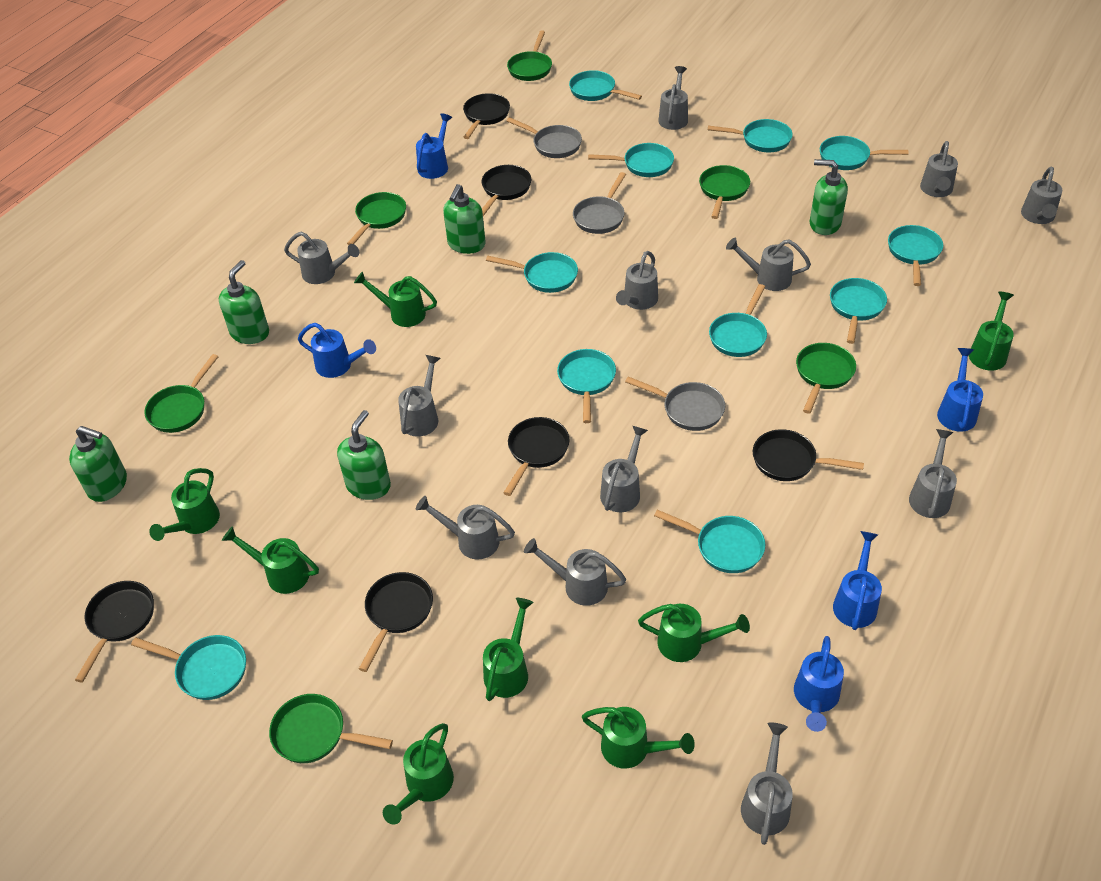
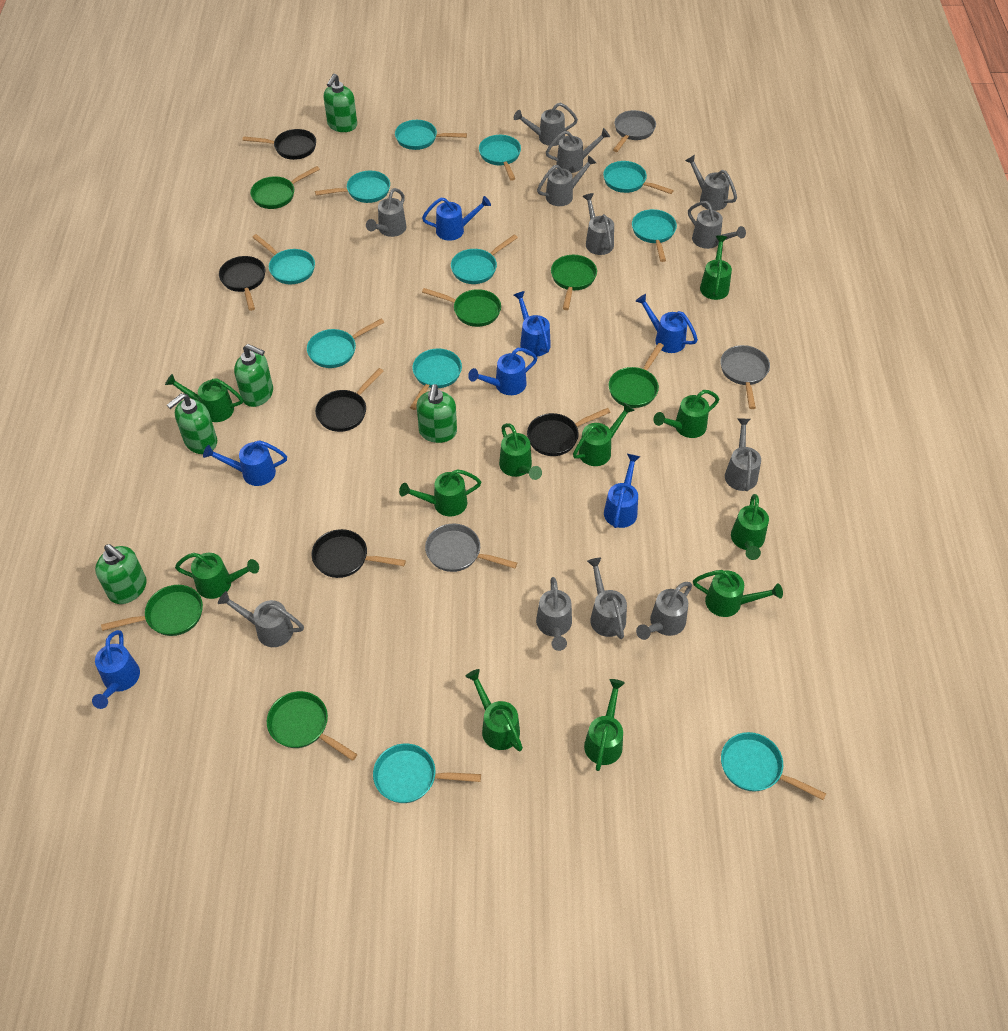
black pan: 6 -> 5
blue watering can: 5 -> 7
green watering can: 8 -> 11

